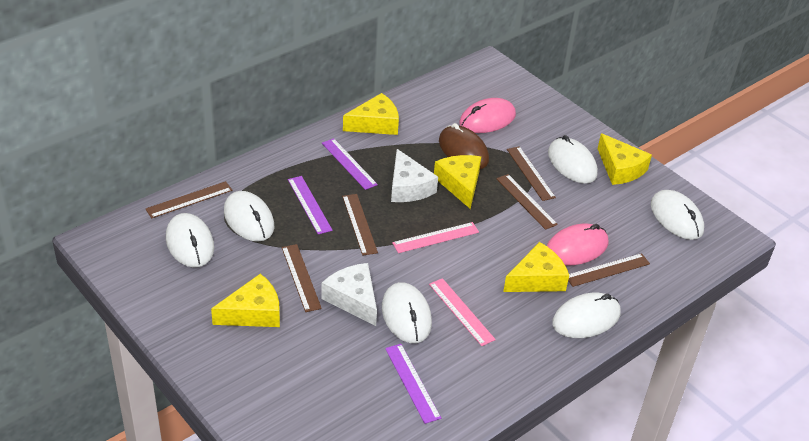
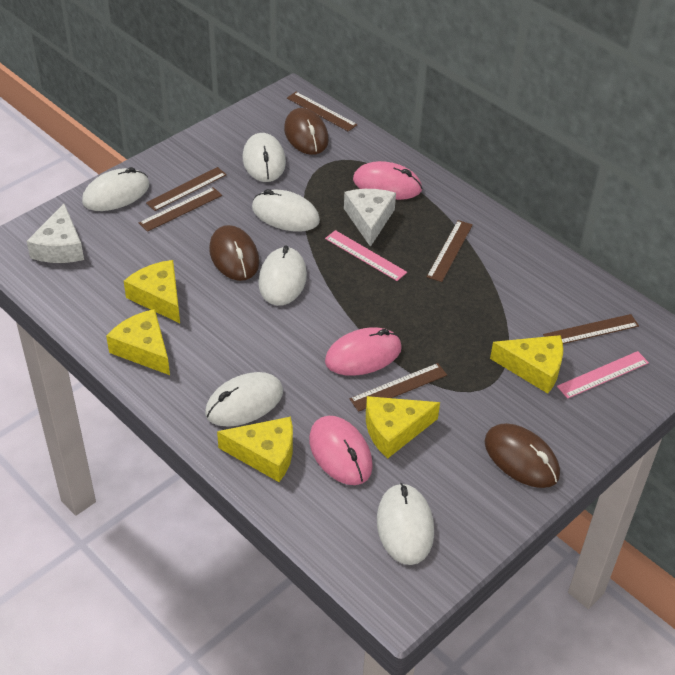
brown mouse: 1 -> 3
pink mouse: 2 -> 3
purple ruler: 3 -> 0

